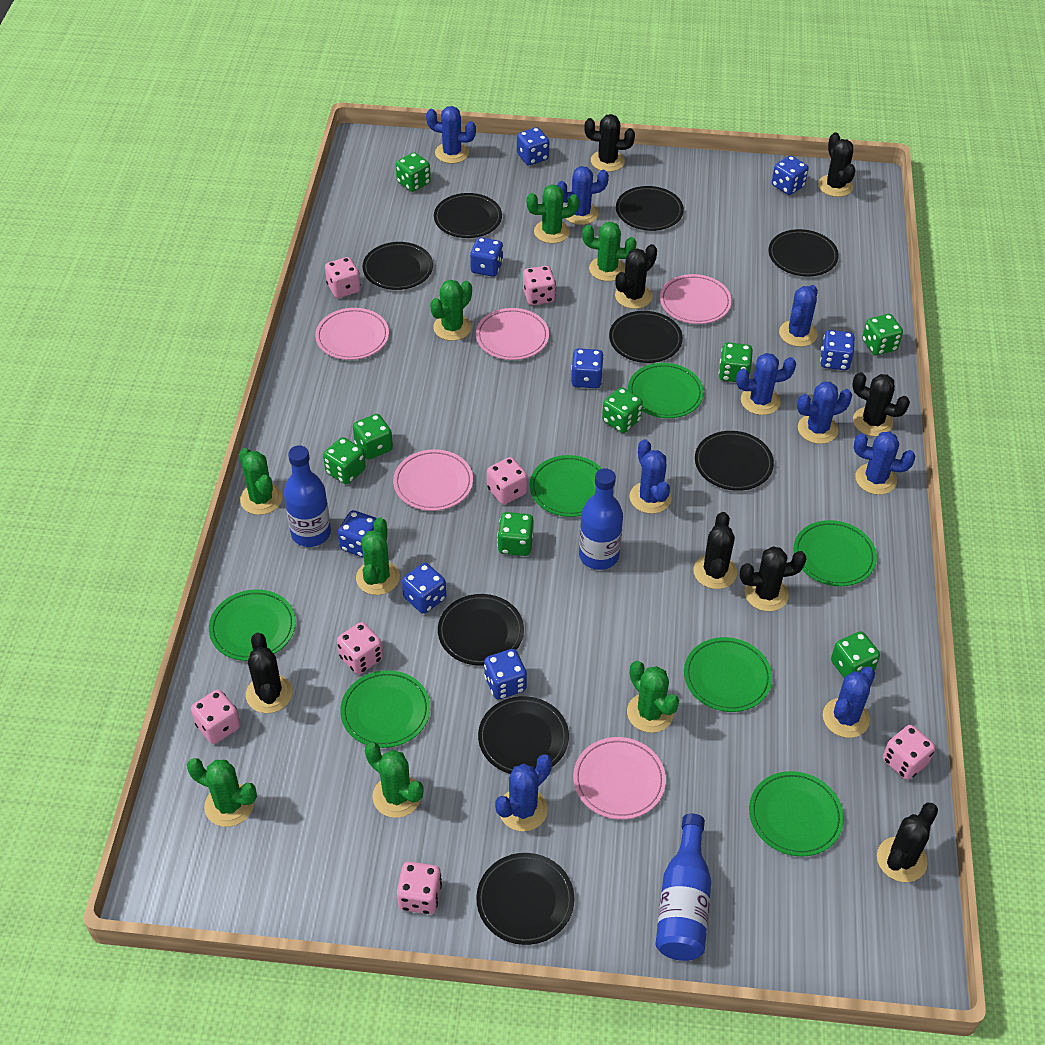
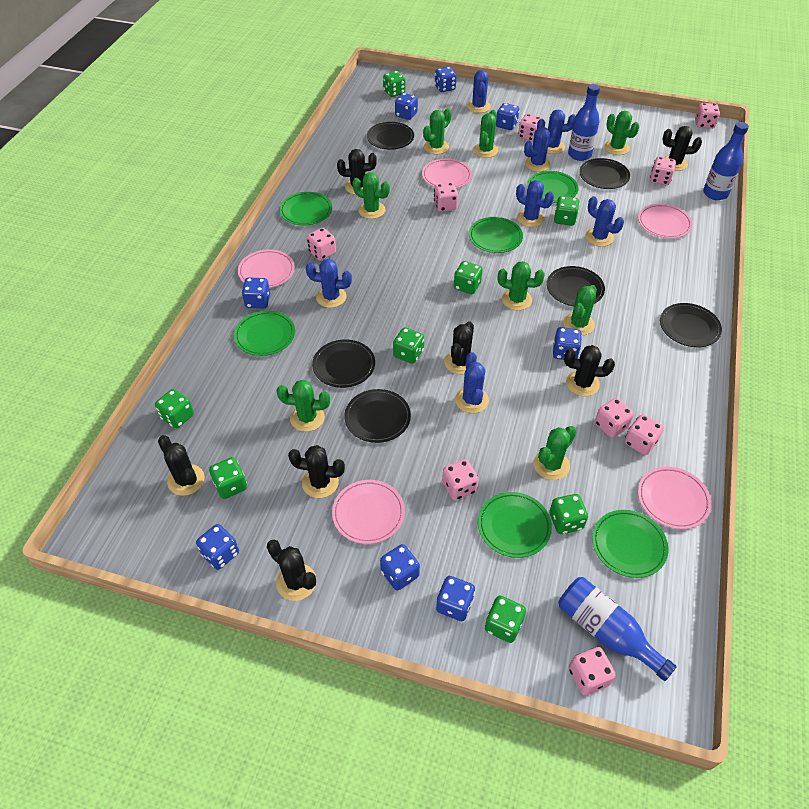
black cactus: 8 -> 7
black plate: 9 -> 6
blue cactus: 9 -> 7
green plate: 7 -> 6
pink dice: 7 -> 9

